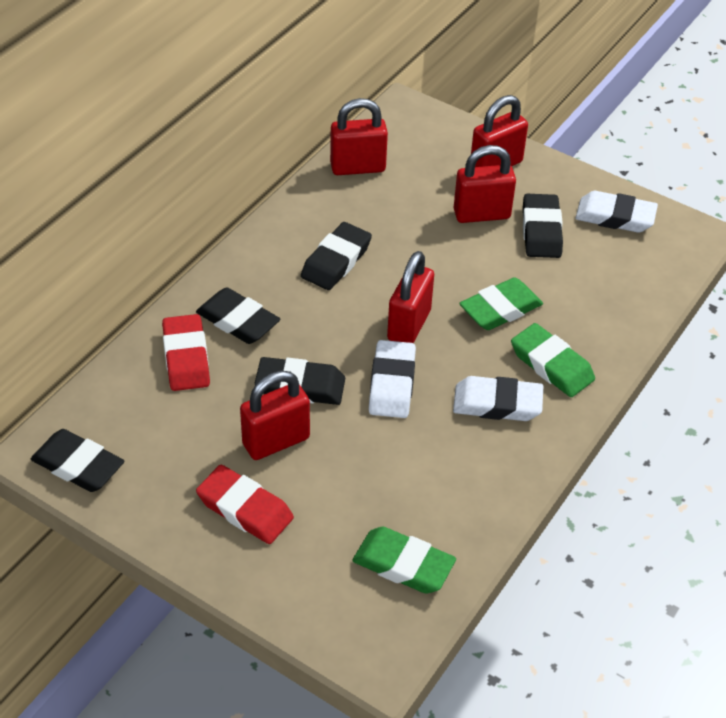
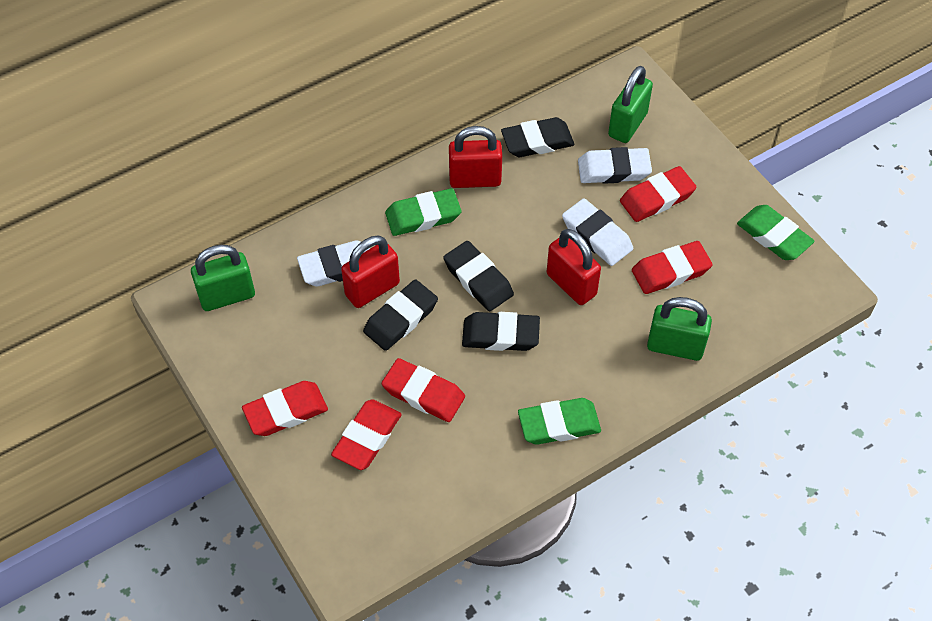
black eraser: 5 -> 4
green padlock: 0 -> 3
red eraser: 2 -> 5
red padlock: 5 -> 3

